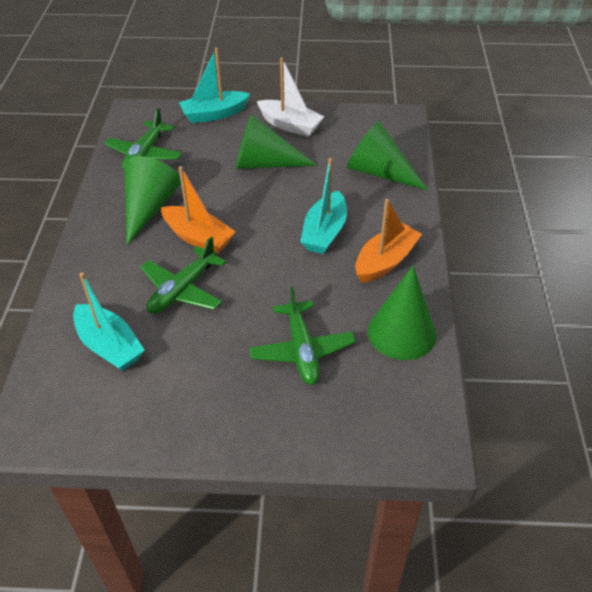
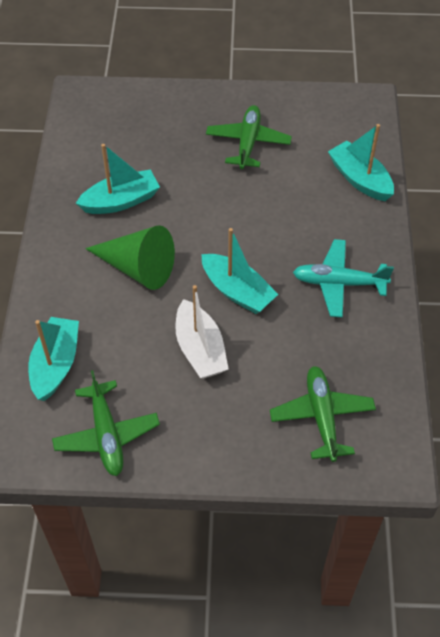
green cone: 4 -> 1
orange boat: 2 -> 0
turquoise boat: 3 -> 4
turquoise plane: 0 -> 1

